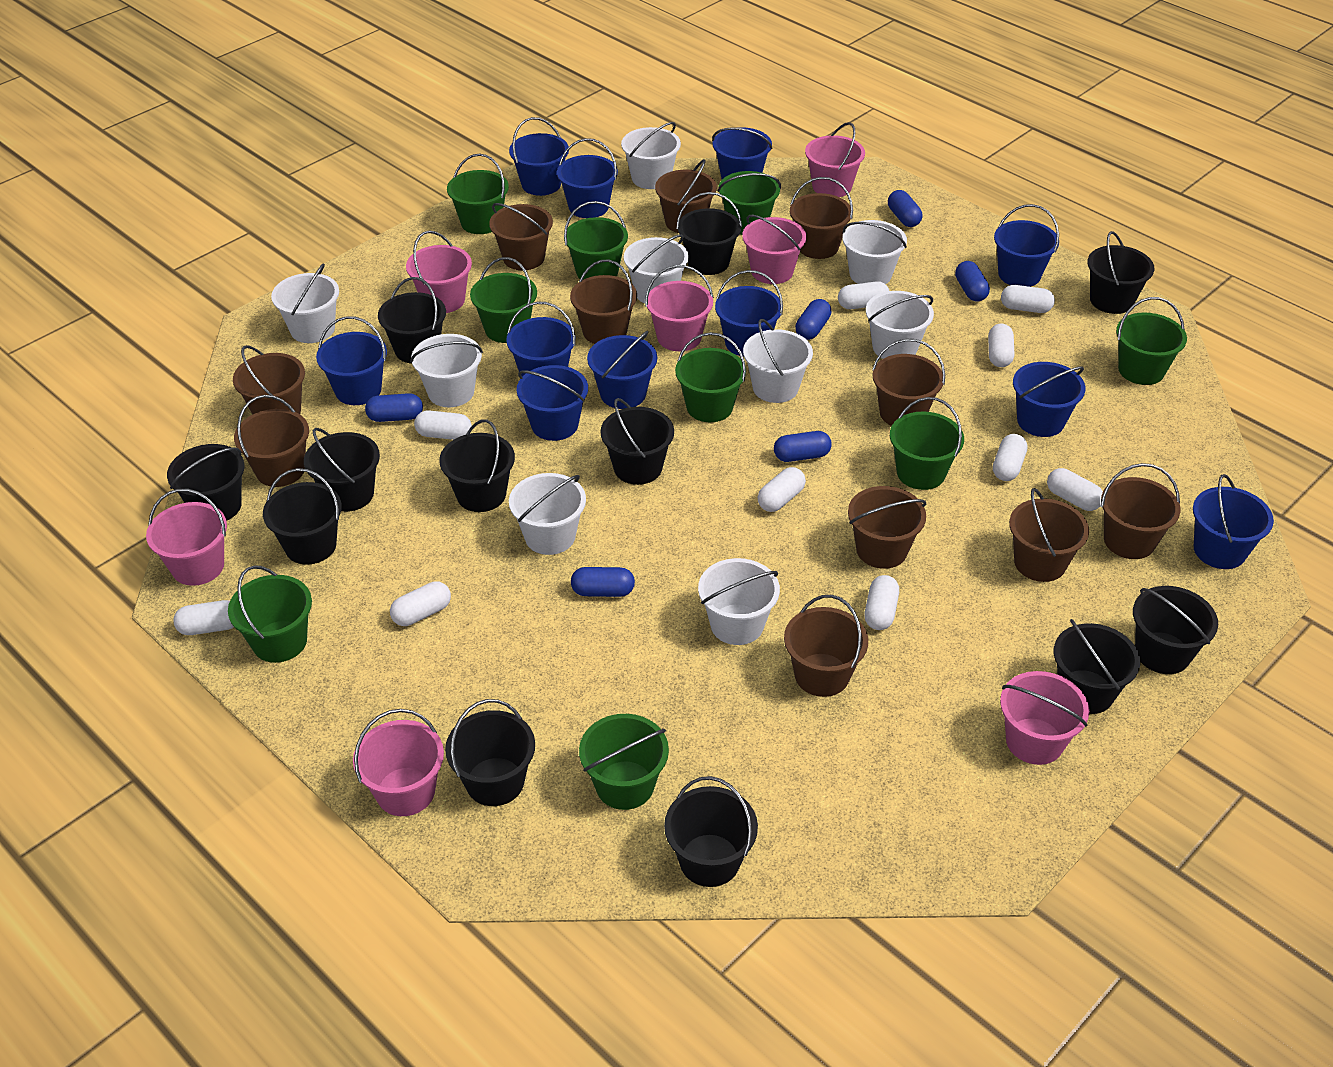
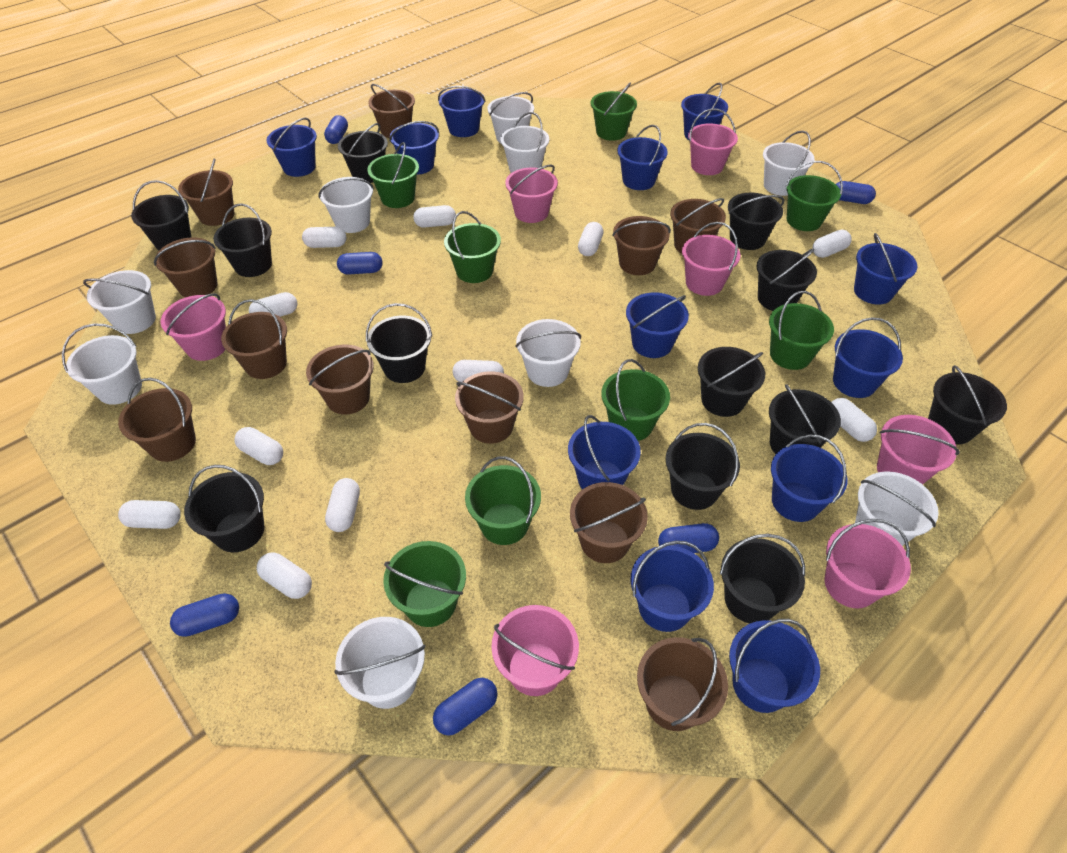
blue bucket: 11 -> 12
green bucket: 9 -> 8
white capsule: 10 -> 11

